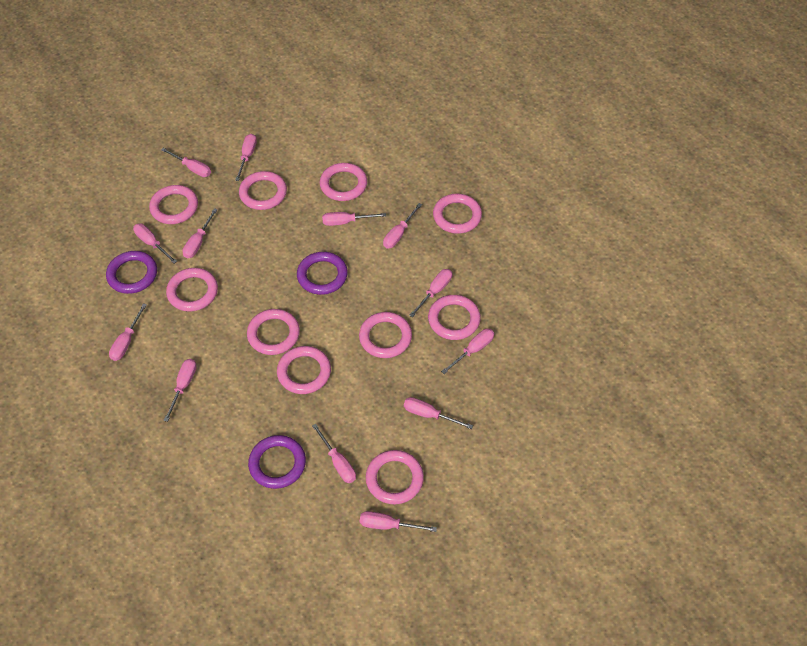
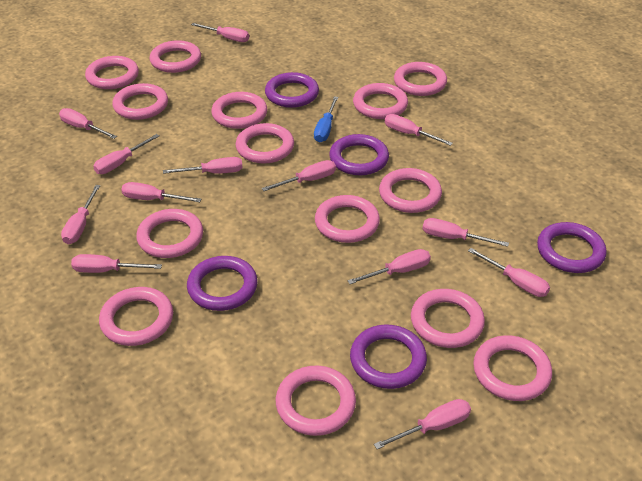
blue screwdriver: 0 -> 1
pink ring: 10 -> 14
purple ring: 3 -> 5

